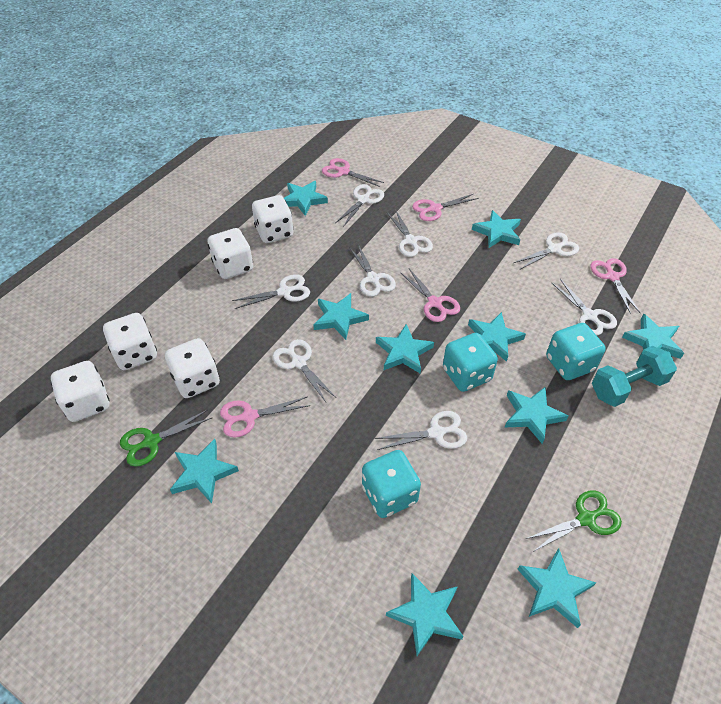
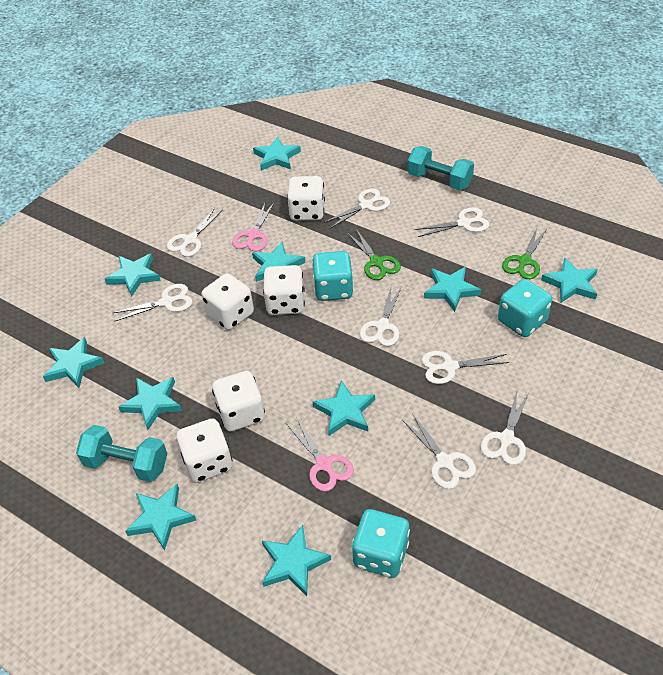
pink scissors: 5 -> 2
turquoise dumbbell: 1 -> 2

